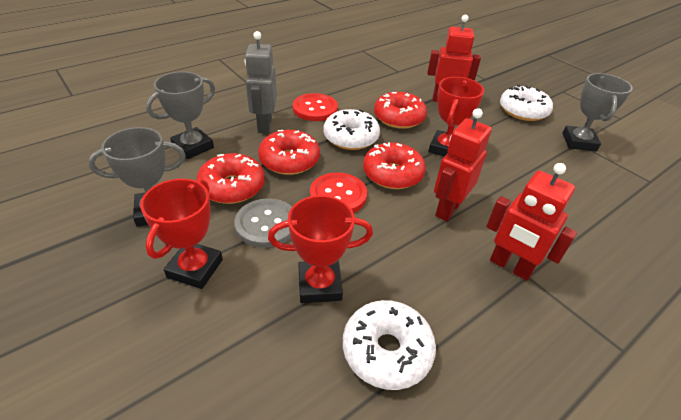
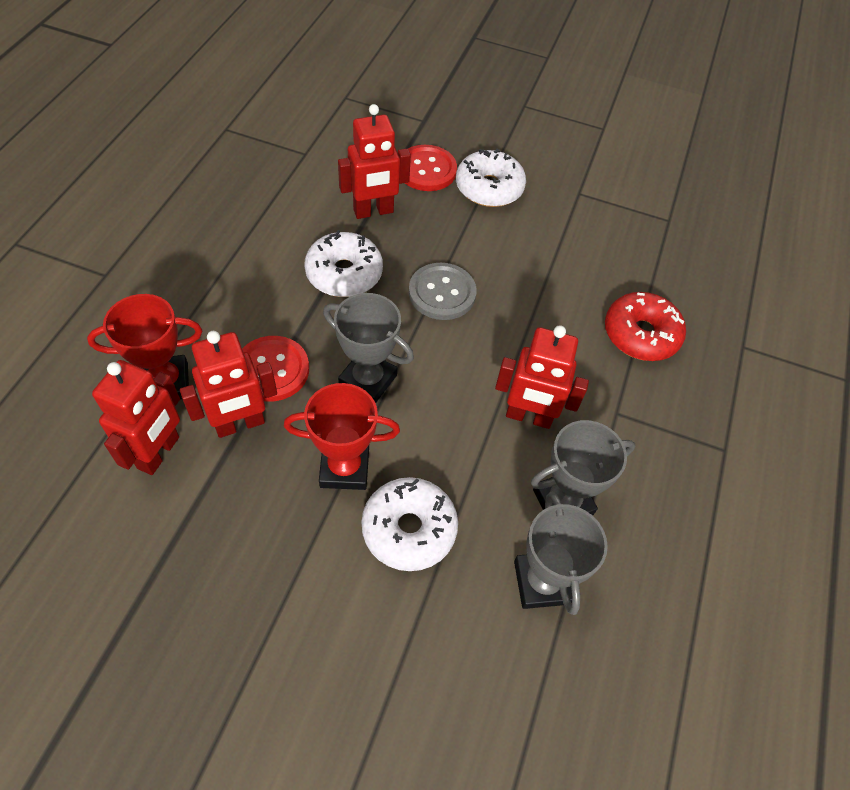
grey robot: 1 -> 0
red donut: 4 -> 1
red robot: 3 -> 4
red trophy: 3 -> 2

